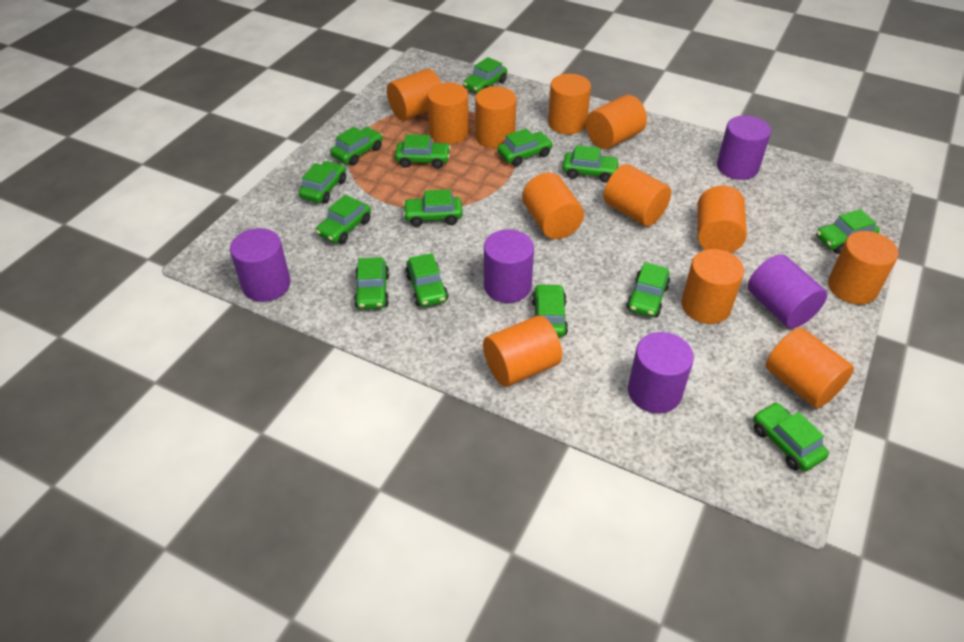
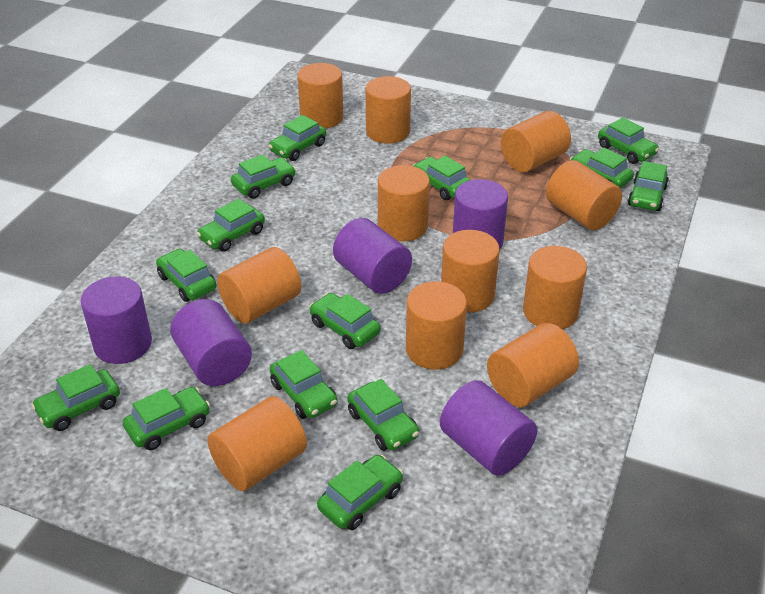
orange cylinder: 12 -> 11

